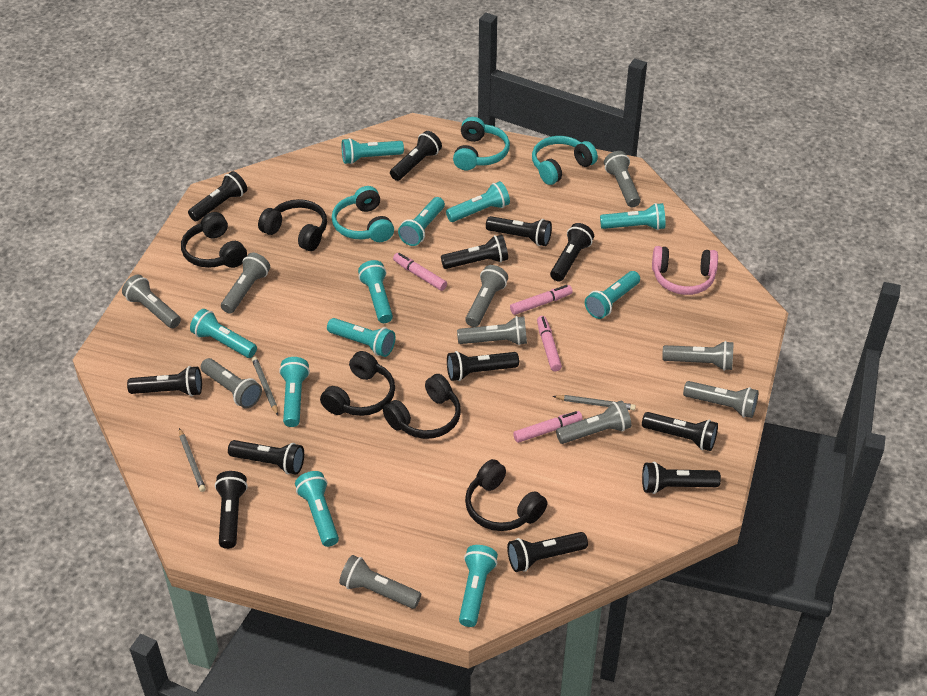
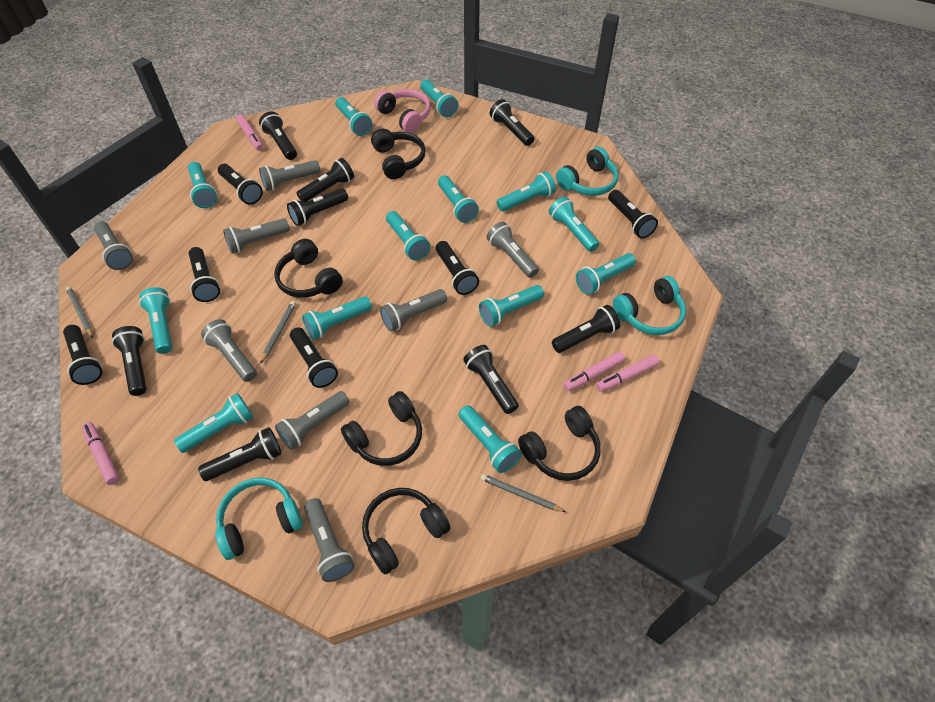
black flashlight: 12 -> 14
grey flashlight: 10 -> 8
turquoise flashlight: 11 -> 13

